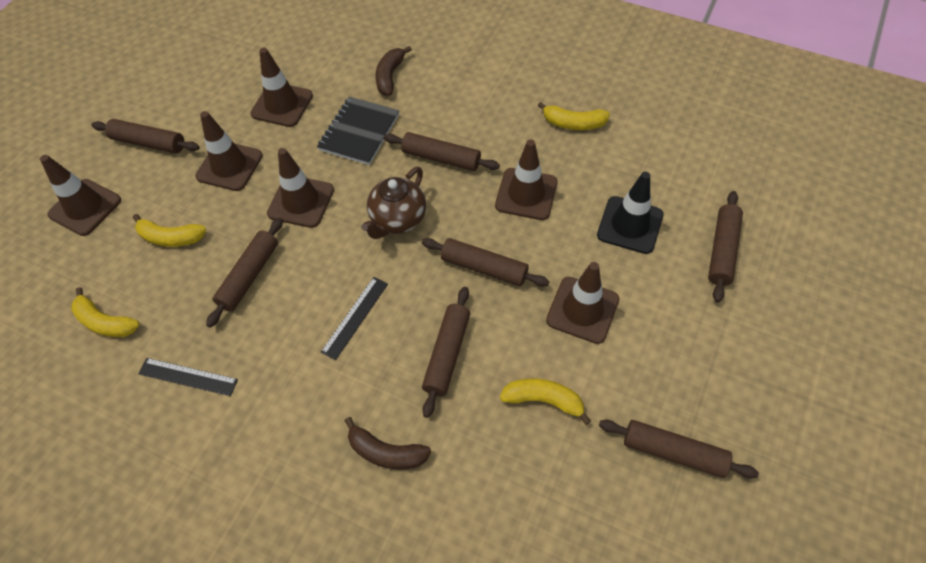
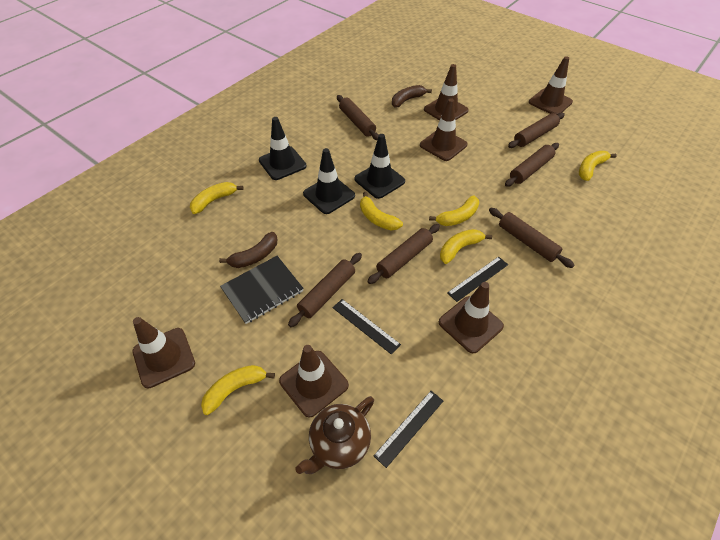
black ruler: 2 -> 3
black traffic cone: 1 -> 3
brown rolling pin: 7 -> 6
yellow banana: 4 -> 6

